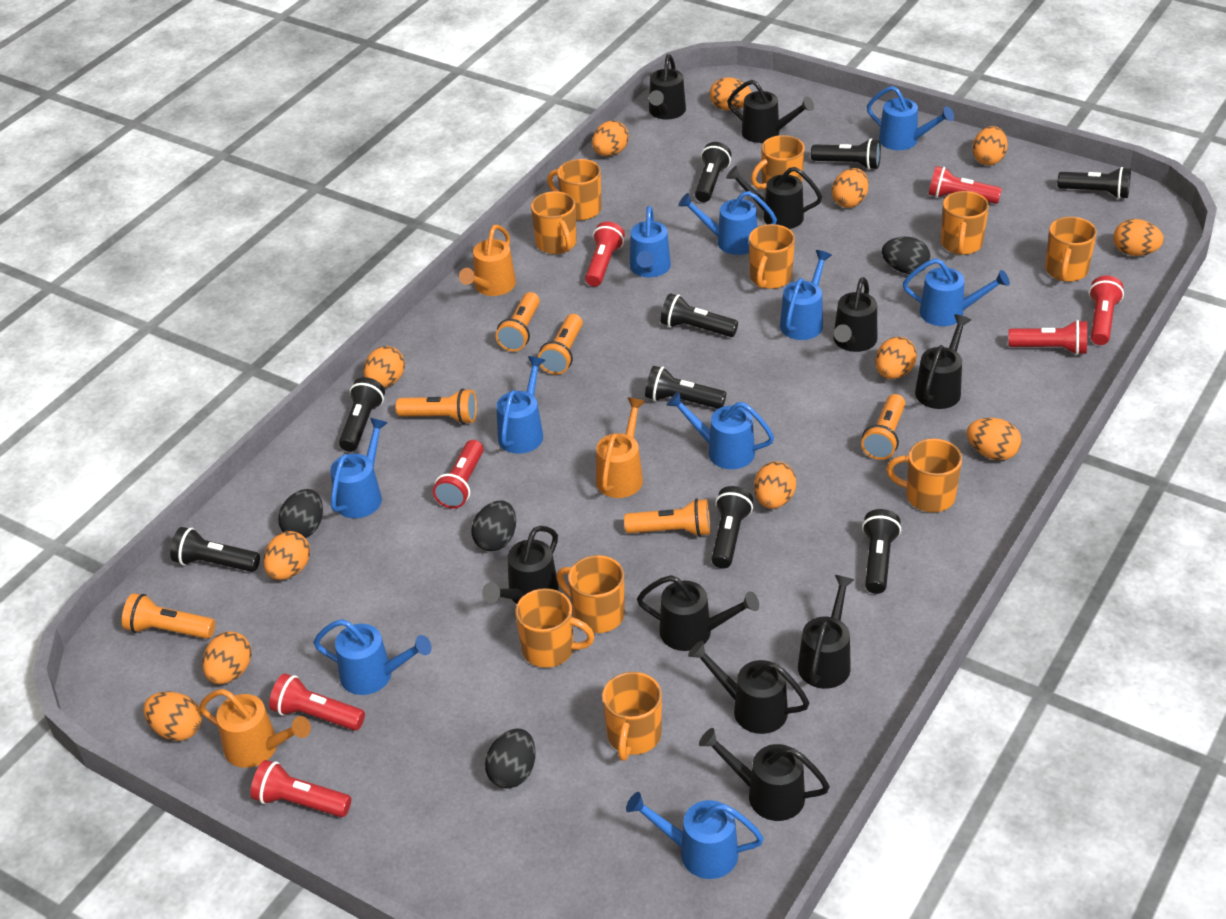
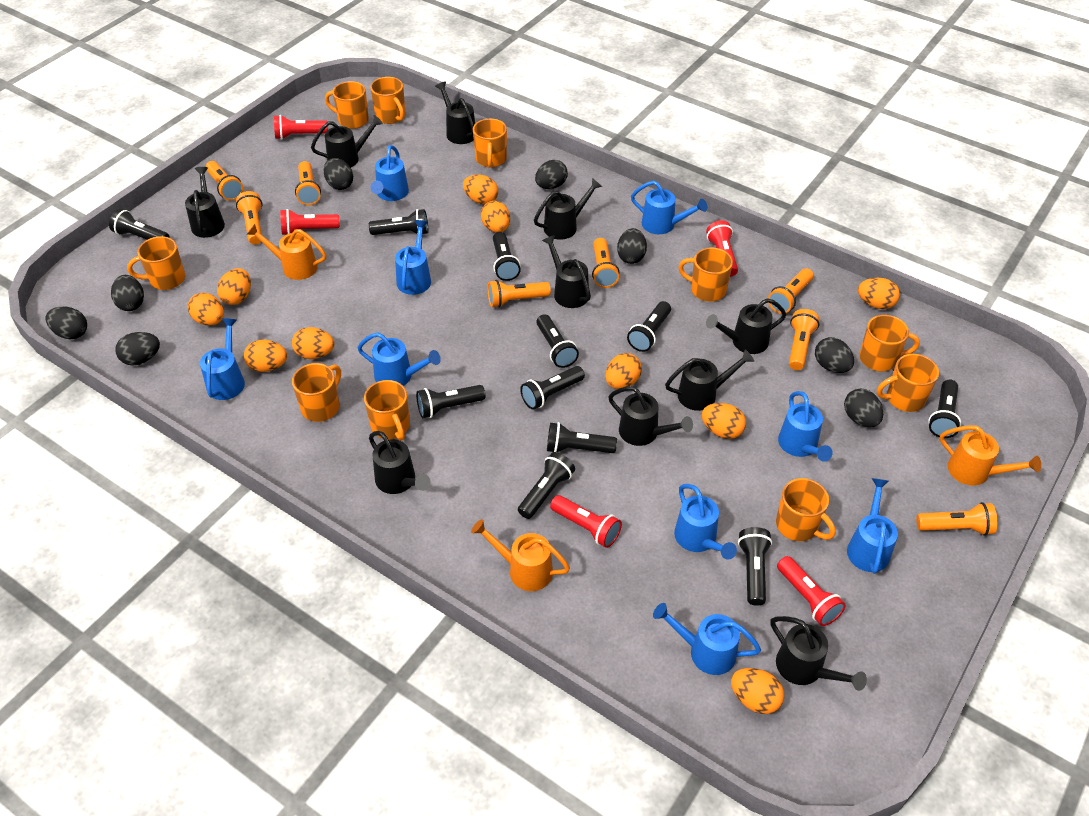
black egg: 4 -> 8
black flashlight: 9 -> 11
blue watering can: 10 -> 9
orange egg: 12 -> 10
orange flashlight: 6 -> 8
red flashlight: 7 -> 5

